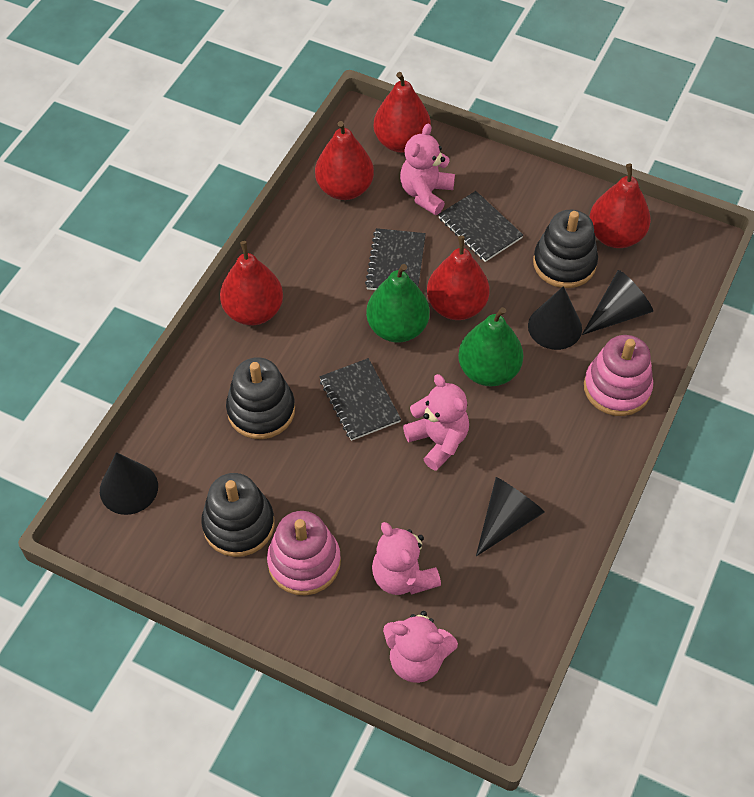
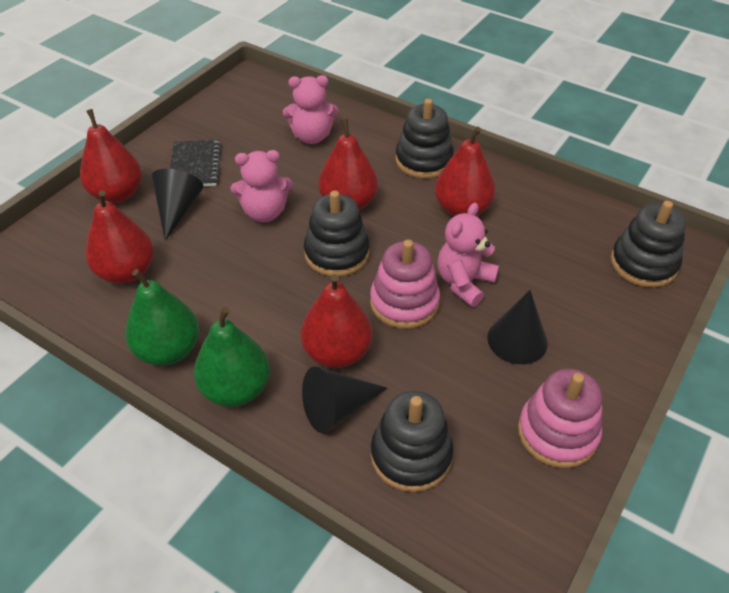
black cone: 4 -> 3
black notebook: 3 -> 1
black stacking toy: 3 -> 4
pink teddy bear: 4 -> 3

